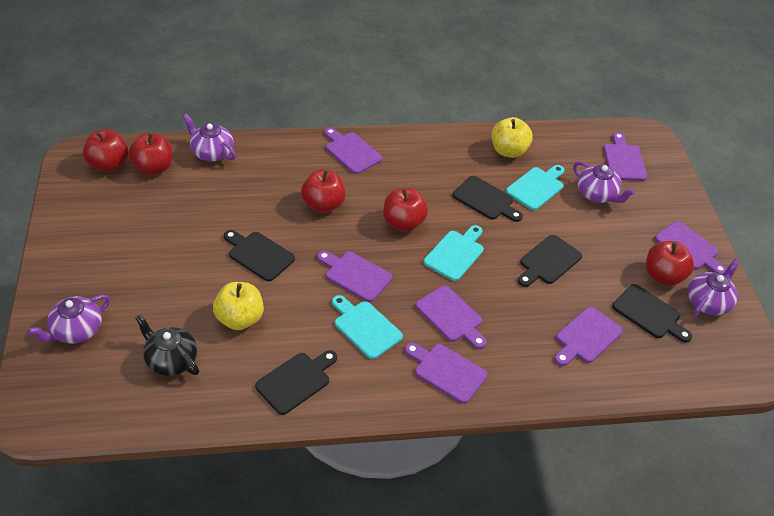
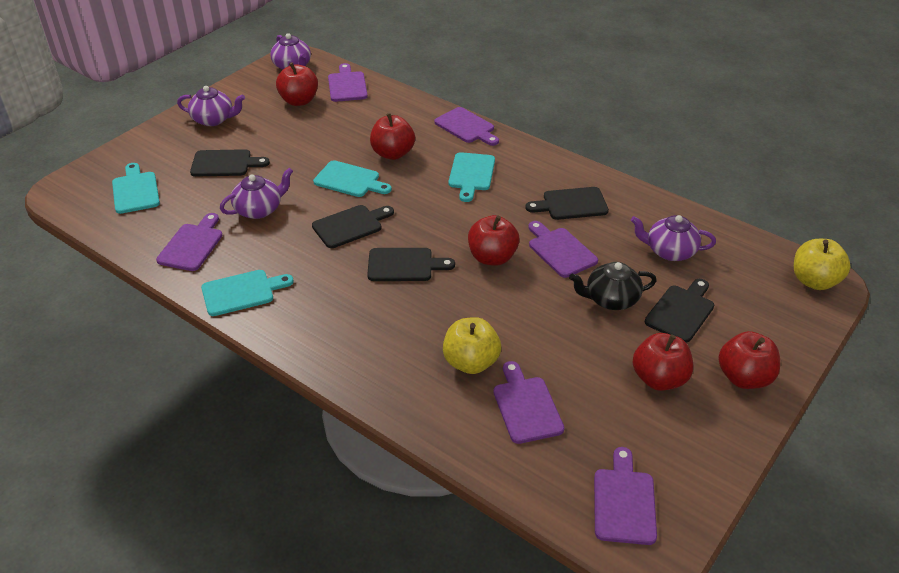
purple cutting board: 7 -> 6
turquoise cutting board: 3 -> 4

